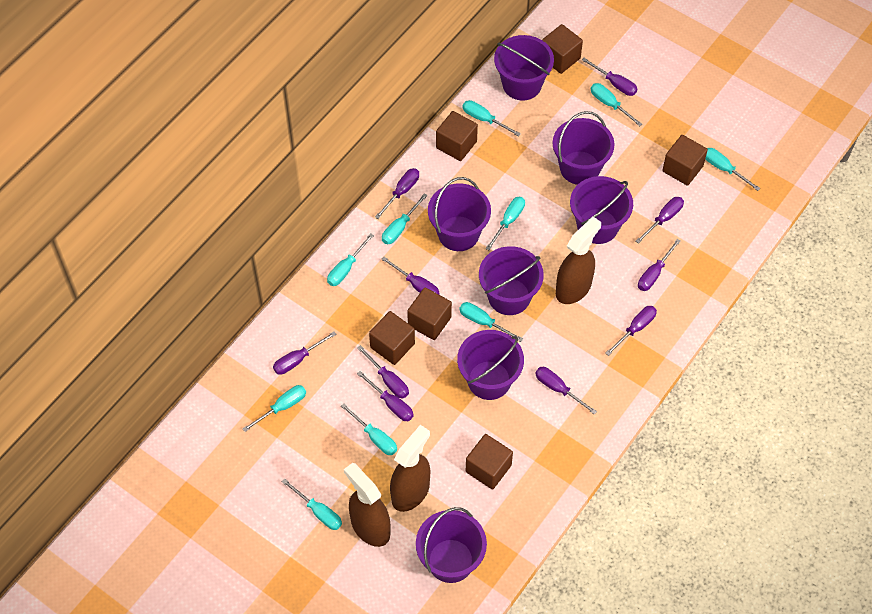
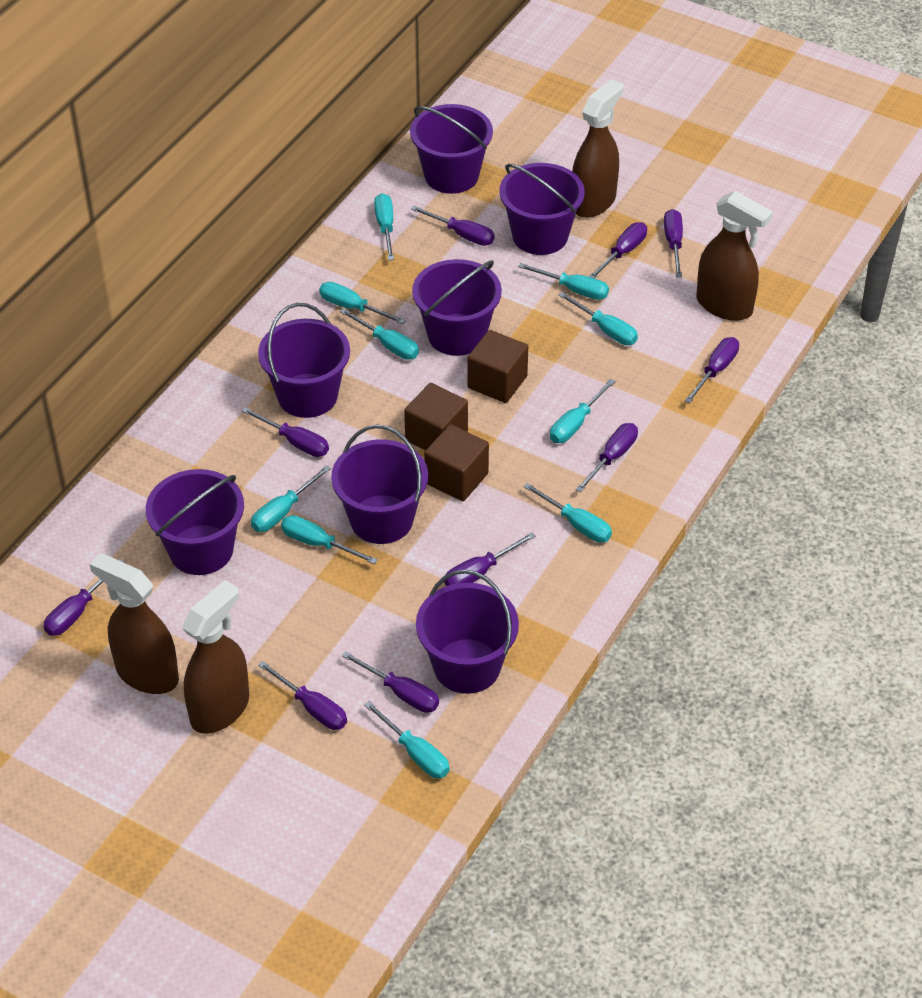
brown cube: 6 -> 3
brown spray bottle: 3 -> 4

